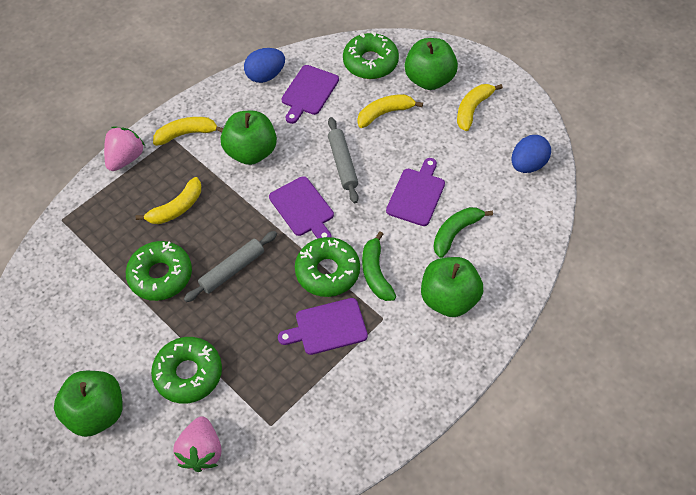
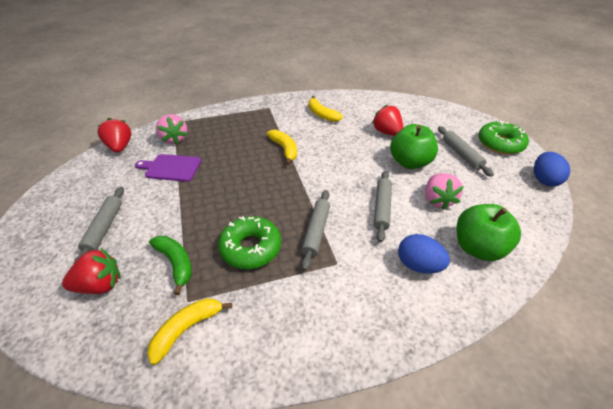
green apple: 4 -> 2
green banana: 2 -> 1
green donut: 4 -> 2
grey rolling pin: 2 -> 4
purple cutting board: 4 -> 1
red strawberry: 0 -> 3
yellow banana: 4 -> 3

